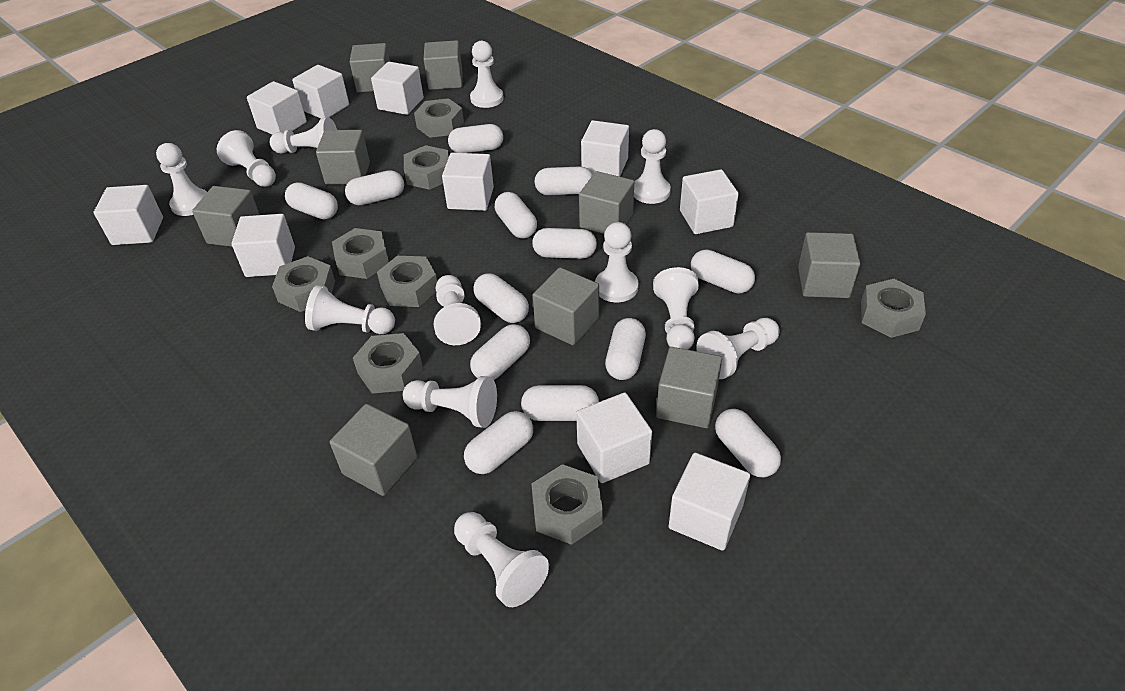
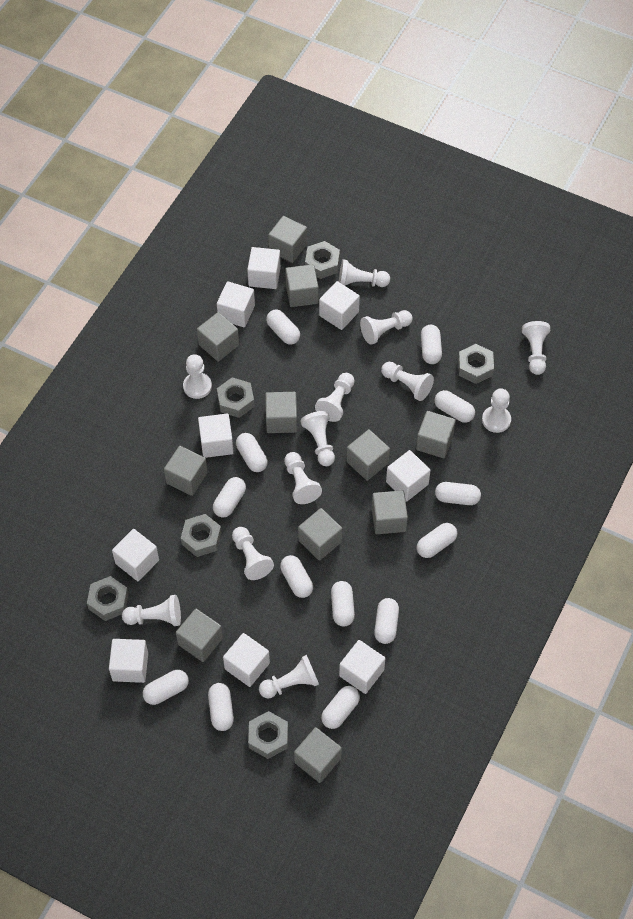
grey cube: 9 -> 11
grey nut: 8 -> 6
white cube: 10 -> 9

